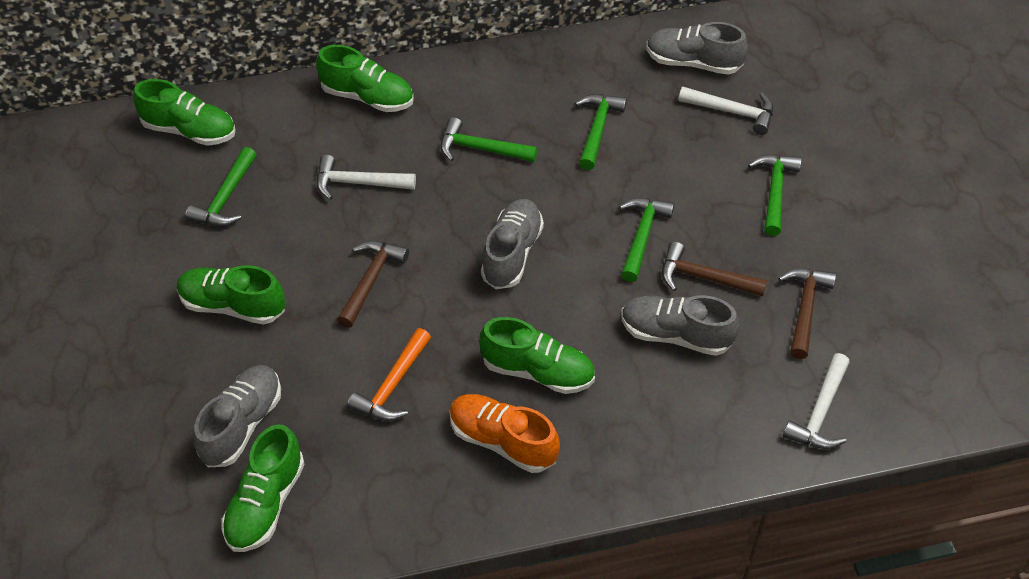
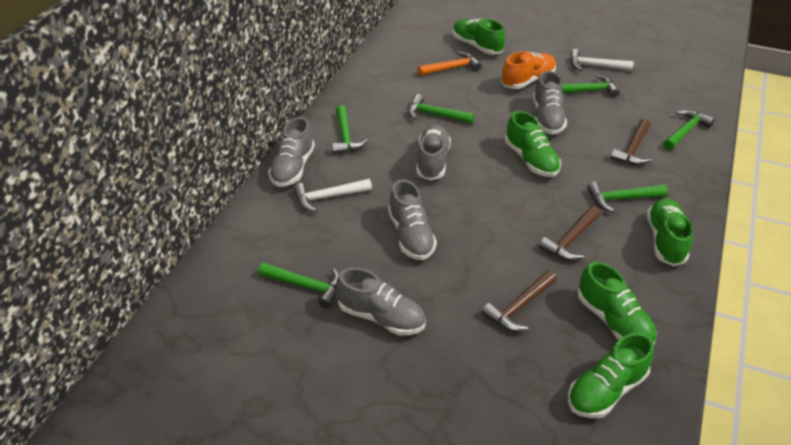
green hammer: 5 -> 6
grey shoe: 4 -> 5
white hammer: 3 -> 2

